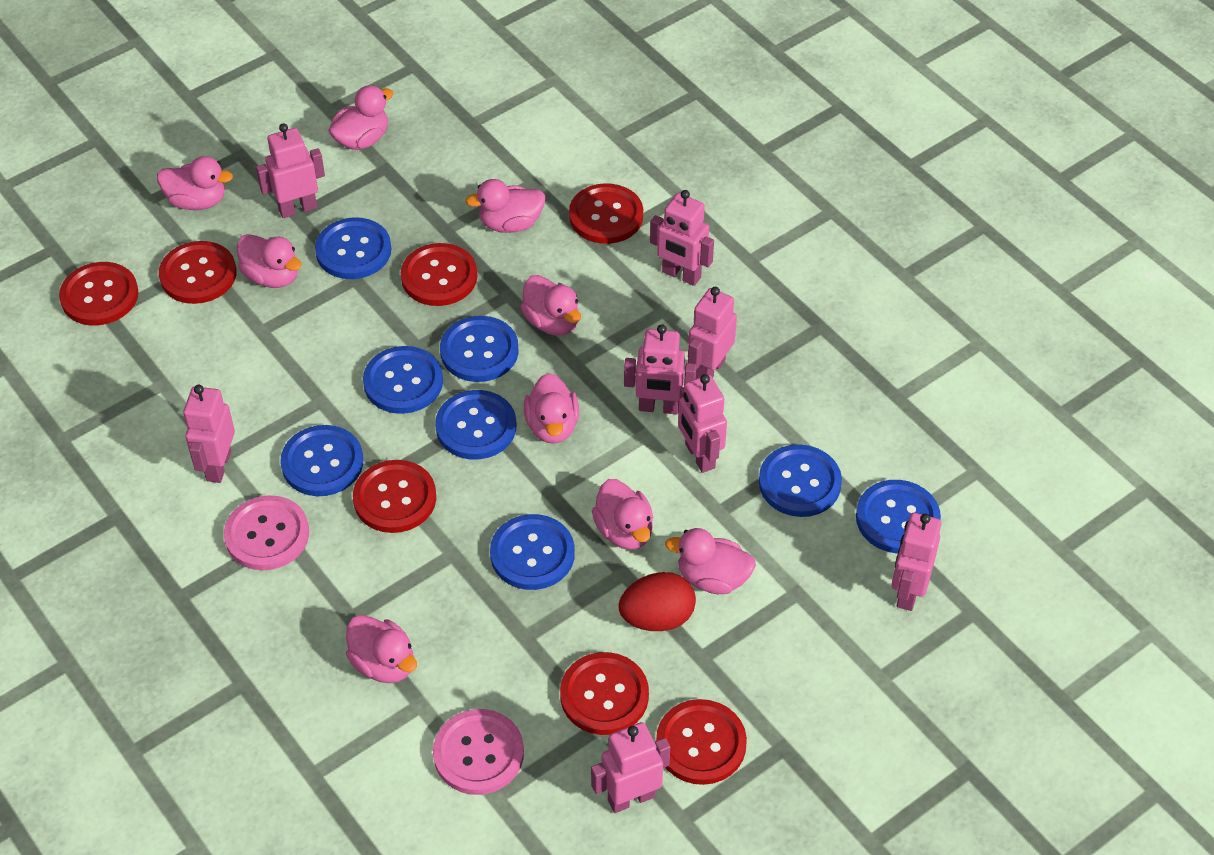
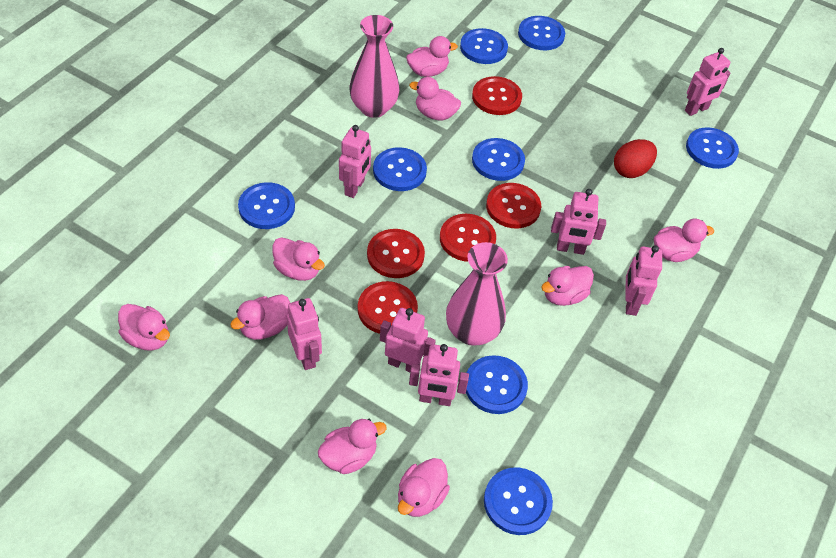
pink button: 2 -> 0
pink robot: 8 -> 7
pink vase: 0 -> 2
red button: 7 -> 5

